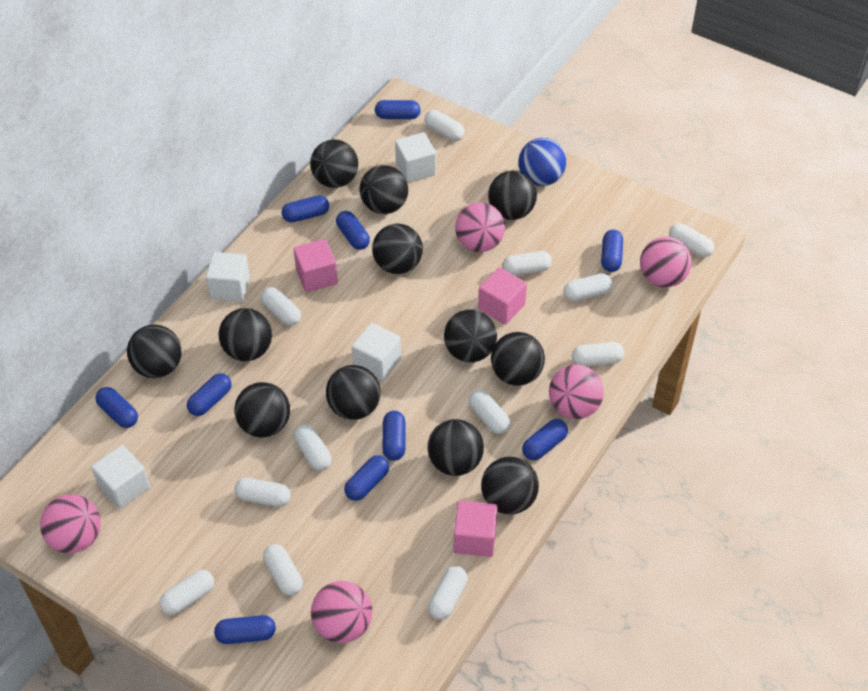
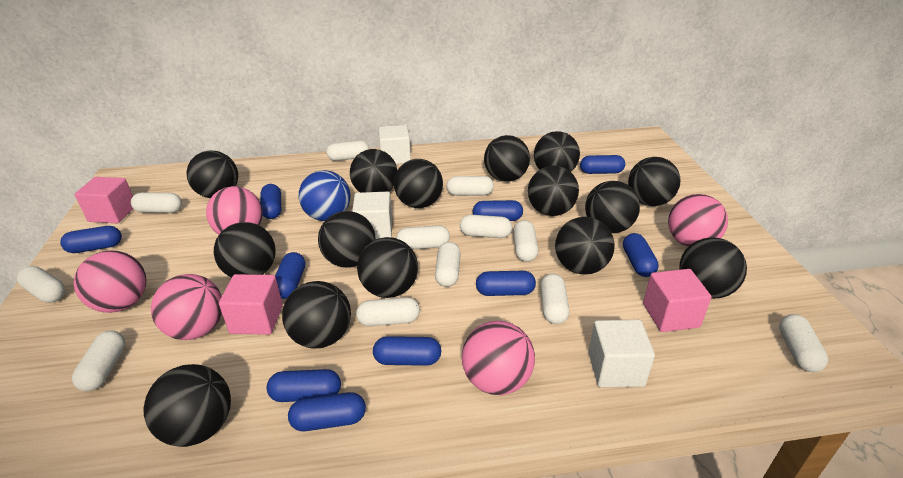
black ball: 12 -> 15
white cube: 4 -> 3

